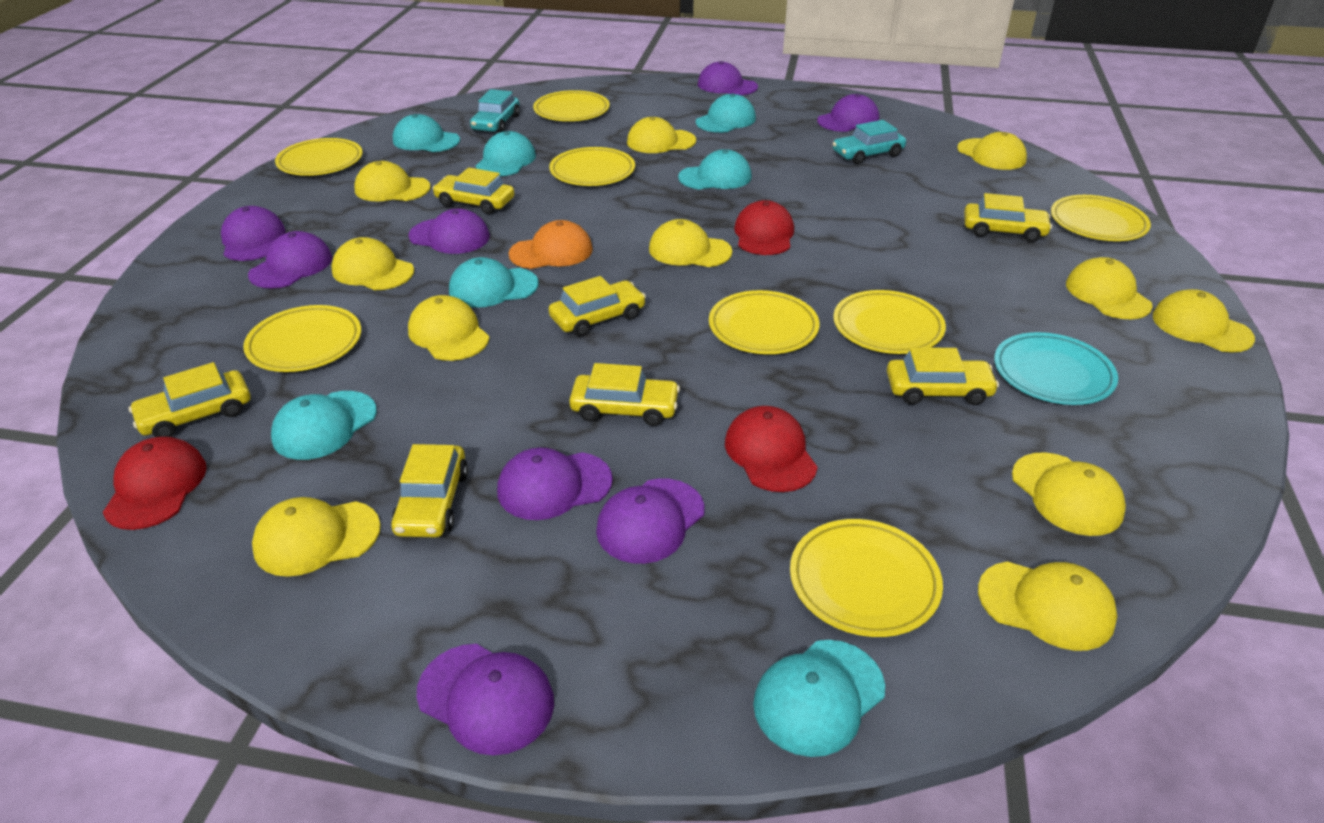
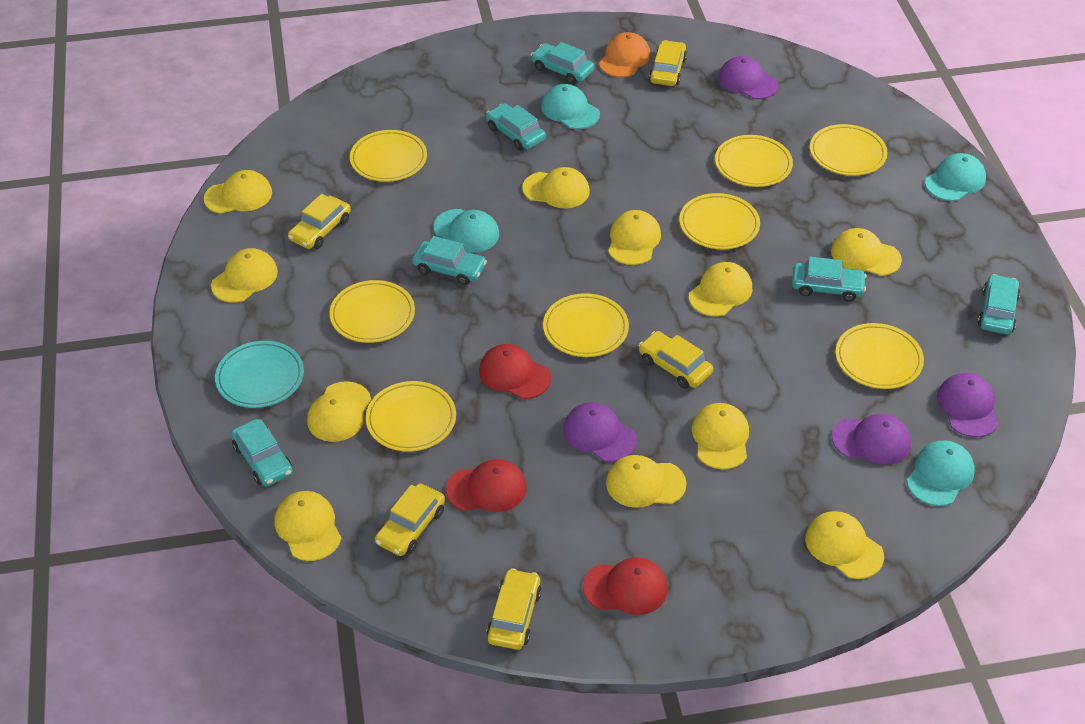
purple cap: 8 -> 4
turquoise cap: 7 -> 4
turquoise car: 2 -> 6
yellow car: 7 -> 5

